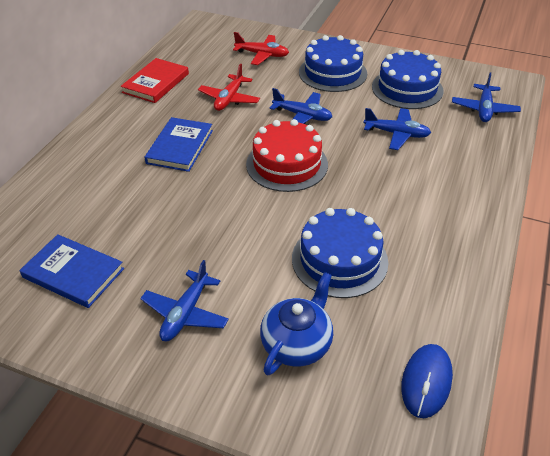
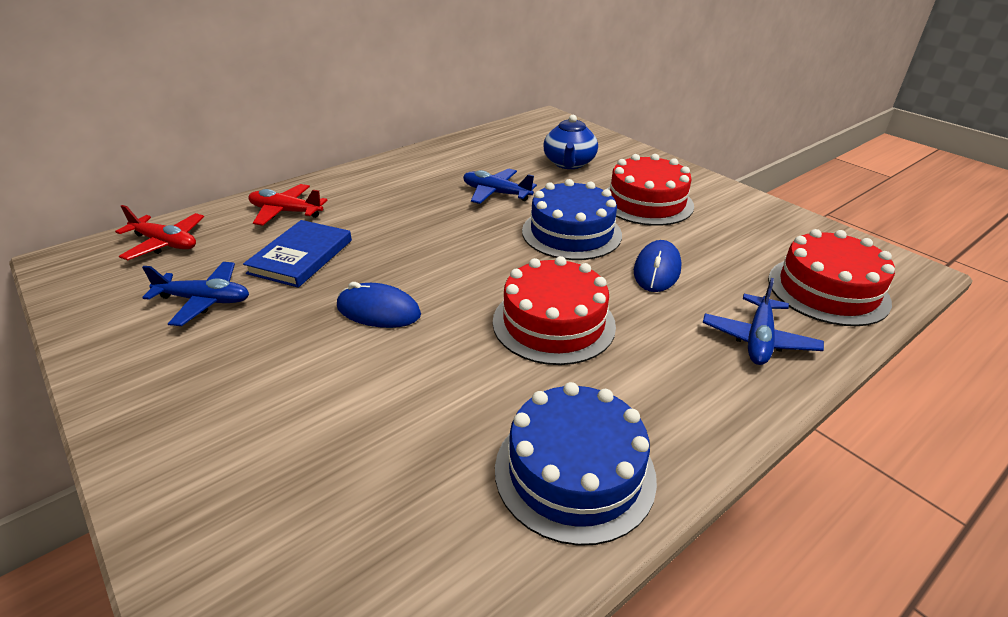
blue book: 2 -> 1
blue cake: 3 -> 2
blue mouse: 1 -> 2
blue plane: 4 -> 3
red book: 1 -> 0
red cake: 1 -> 3

